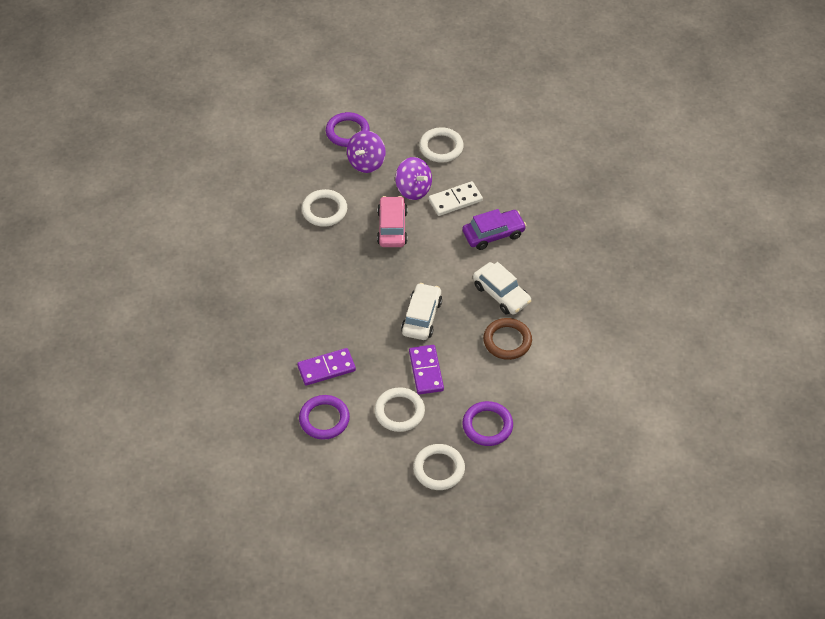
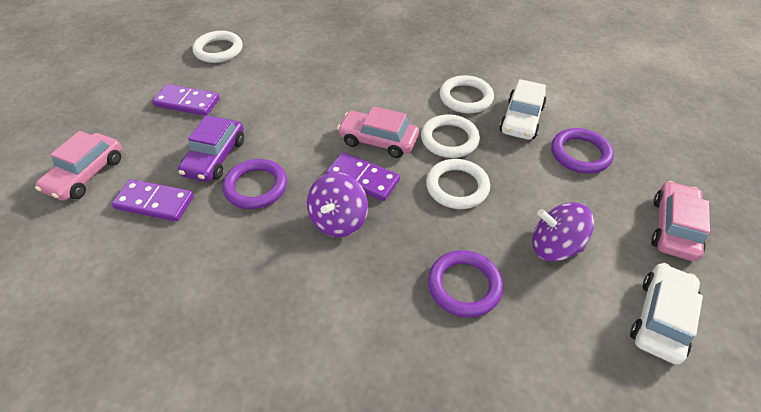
brown ring: 1 -> 0
pink car: 1 -> 3
purple domino: 2 -> 3
white domino: 1 -> 0

